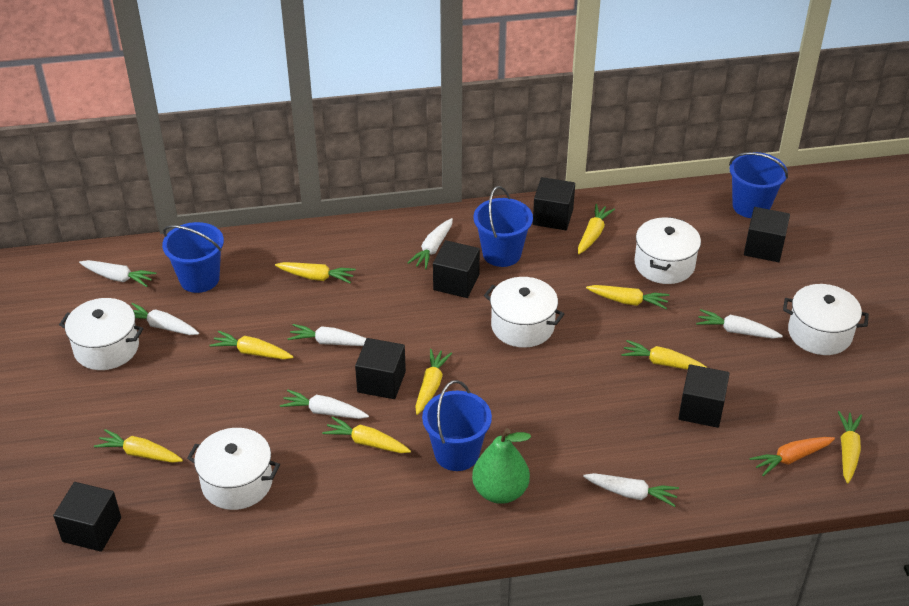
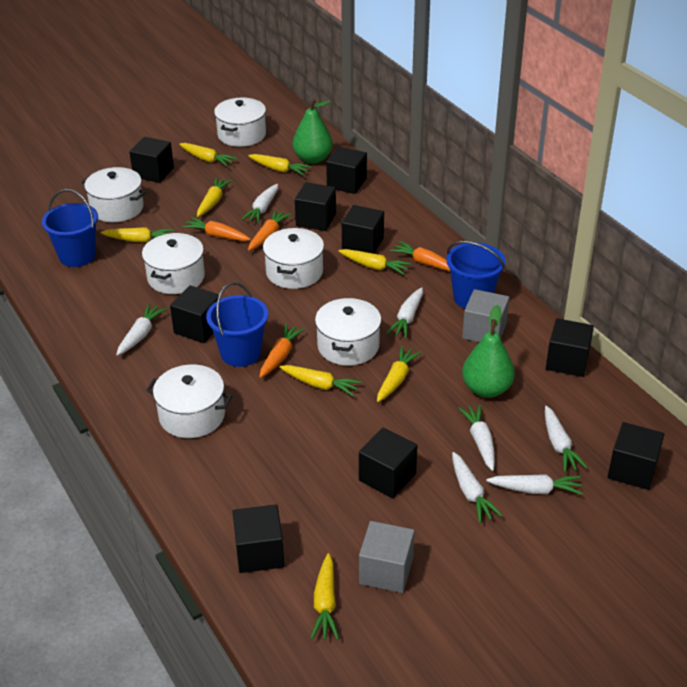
black cube: 6 -> 9
blue bucket: 4 -> 3
green pear: 1 -> 2
grey cube: 0 -> 2
orange carrot: 1 -> 4
white pot: 5 -> 6
yellow carrot: 9 -> 8

